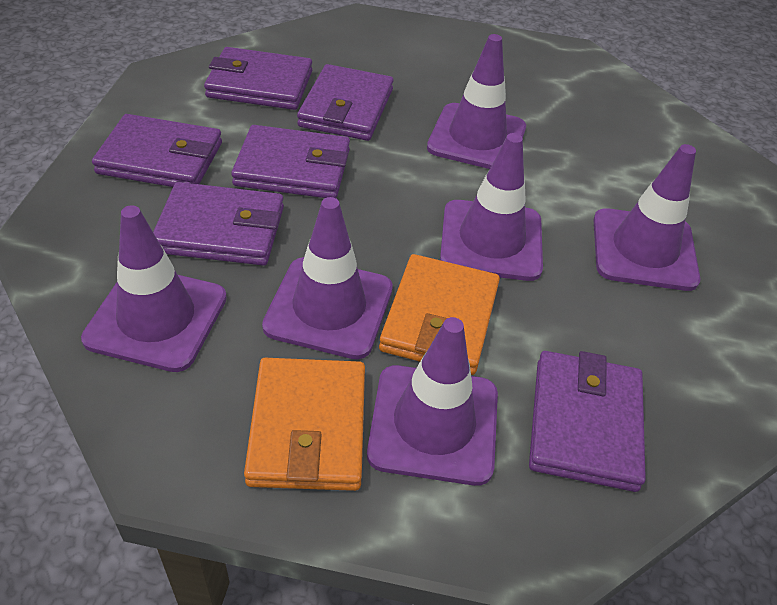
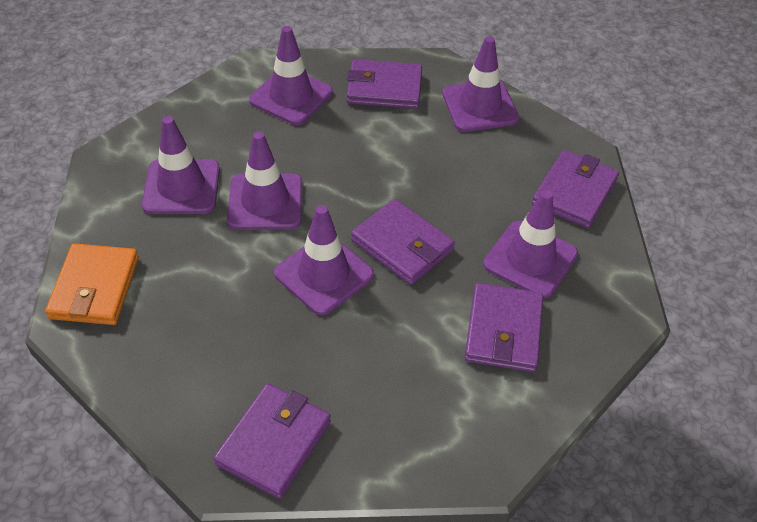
orange wallet: 2 -> 1
purple wallet: 6 -> 5

